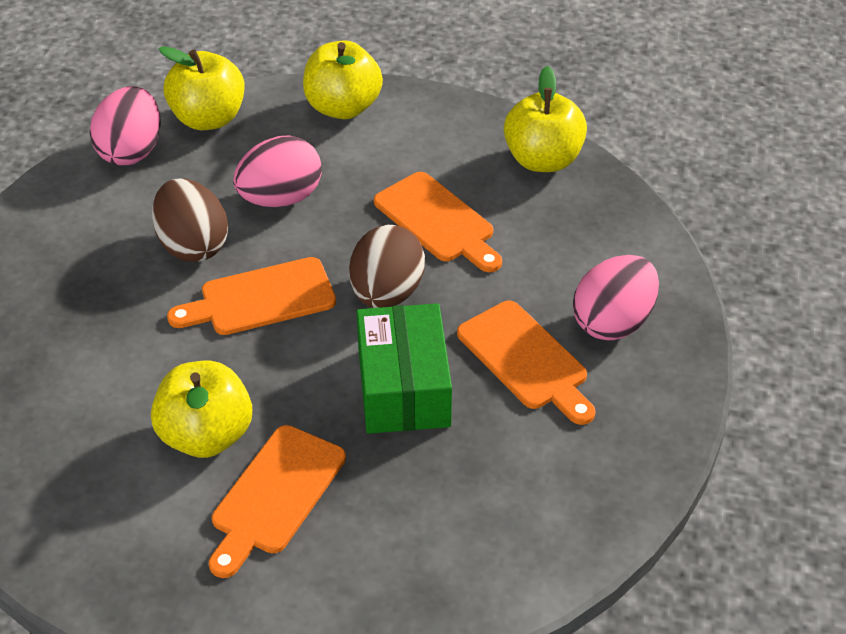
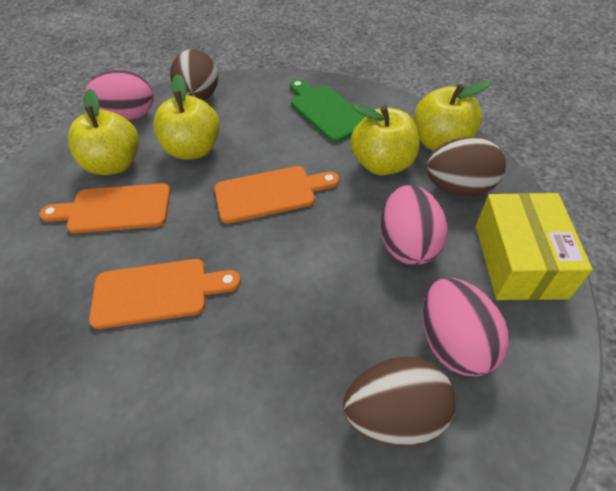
brown egg: 2 -> 3
green box: 1 -> 0
green cutting board: 0 -> 1
orange cutting board: 4 -> 3
yellow box: 0 -> 1

